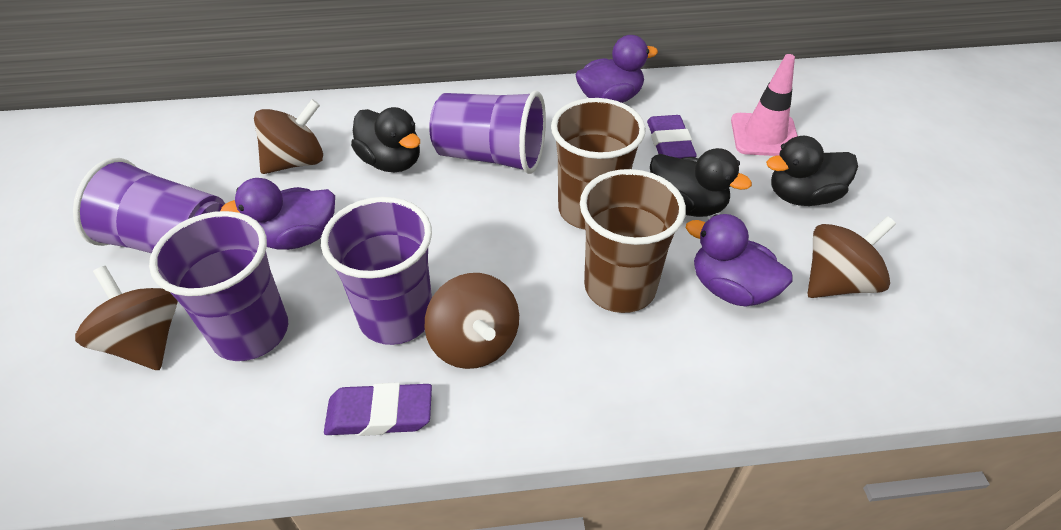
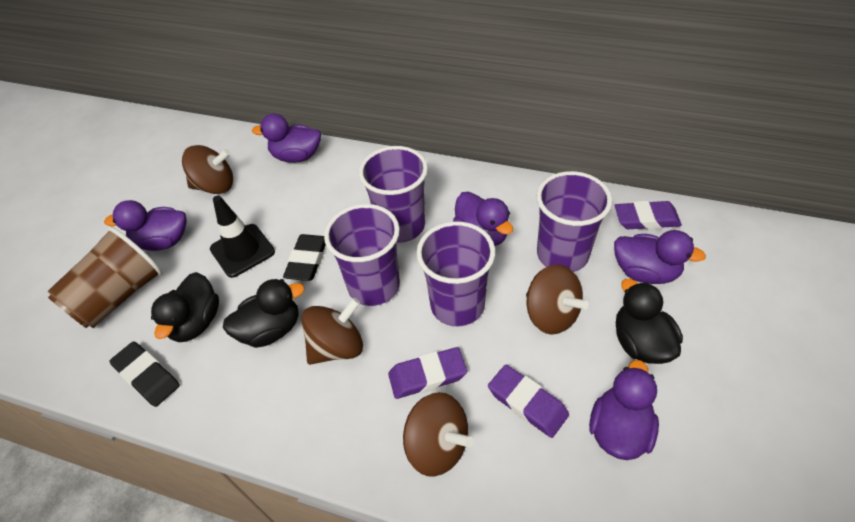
black eraser: 0 -> 2
black traffic cone: 0 -> 1
brown cup: 2 -> 1
pink traffic cone: 1 -> 0
purple duck: 3 -> 5
purple eraser: 2 -> 3

